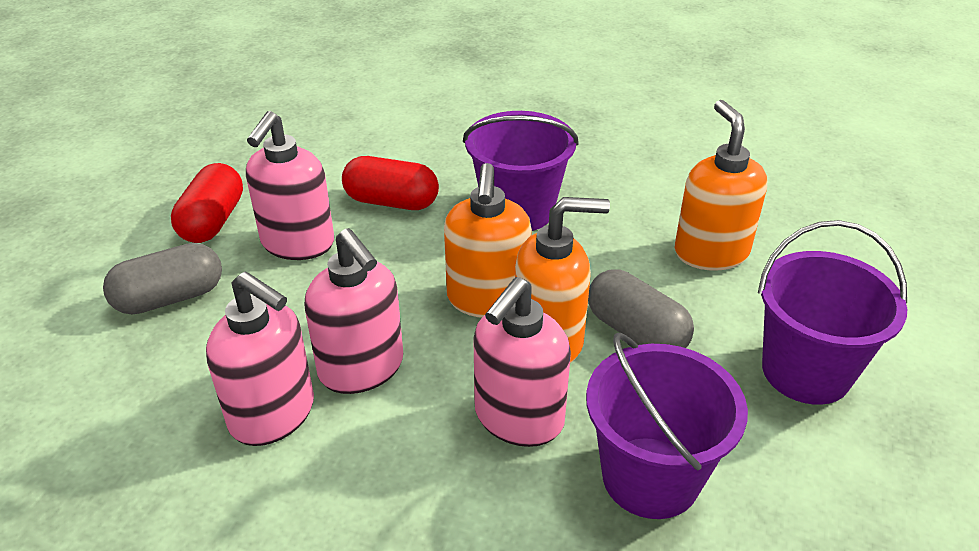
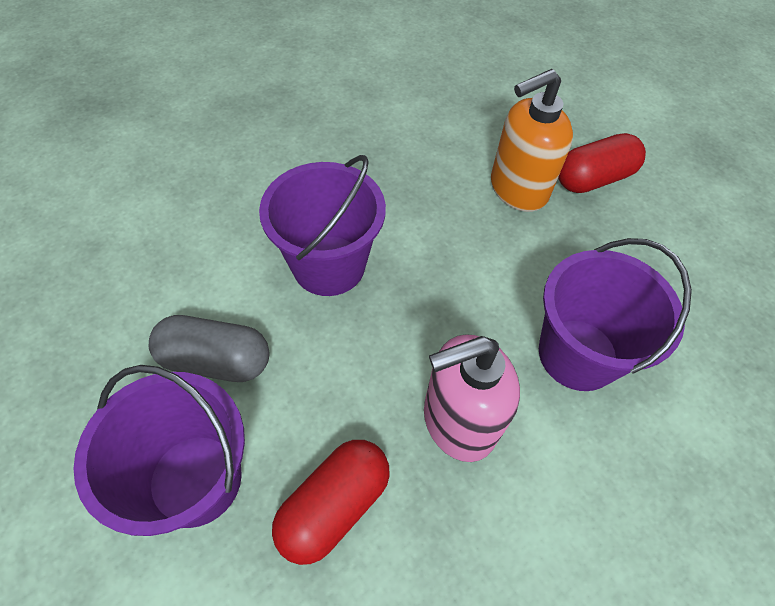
grey capsule: 2 -> 1
orange soap dispenser: 3 -> 1
pink soap dispenser: 4 -> 1

